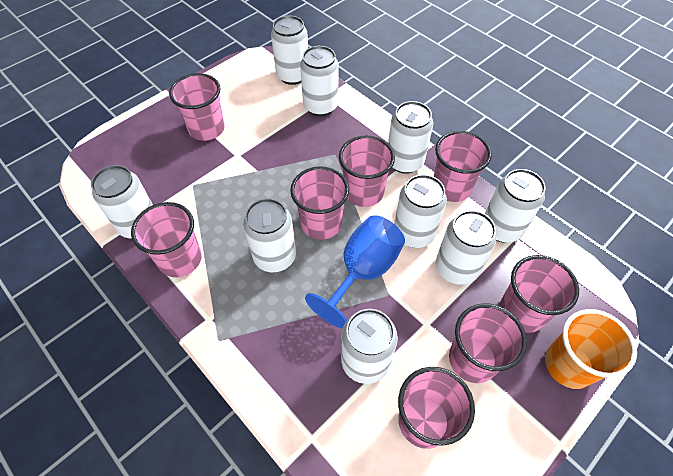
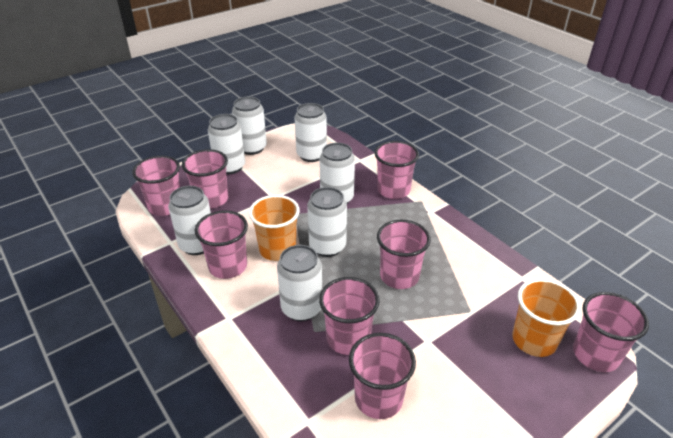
blue goblet: 1 -> 0
orange cup: 1 -> 2
white can: 9 -> 7

